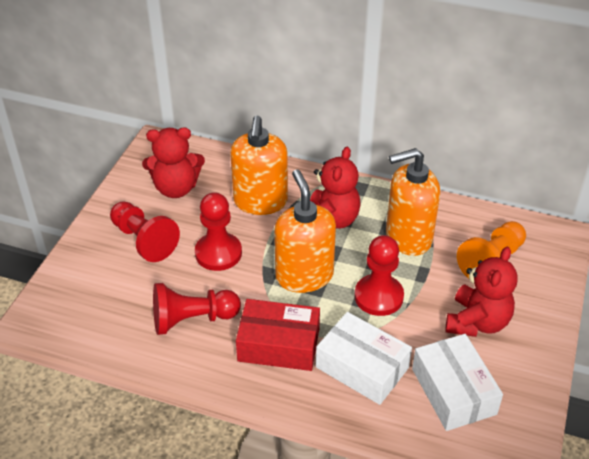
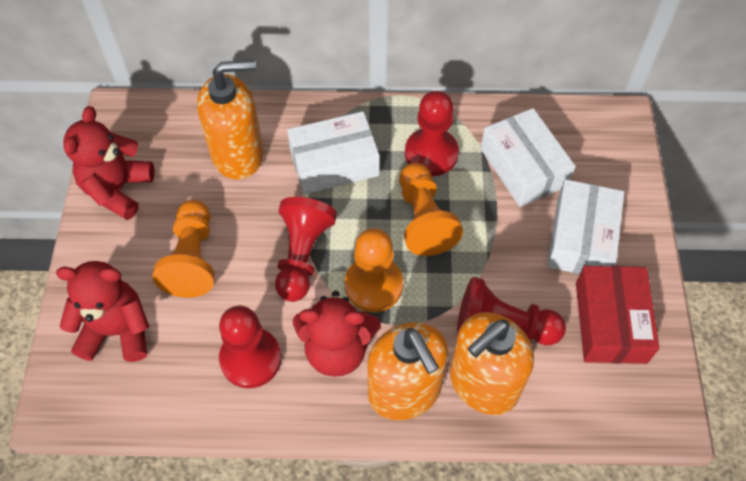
orange pawn: 1 -> 3
white box: 2 -> 3

